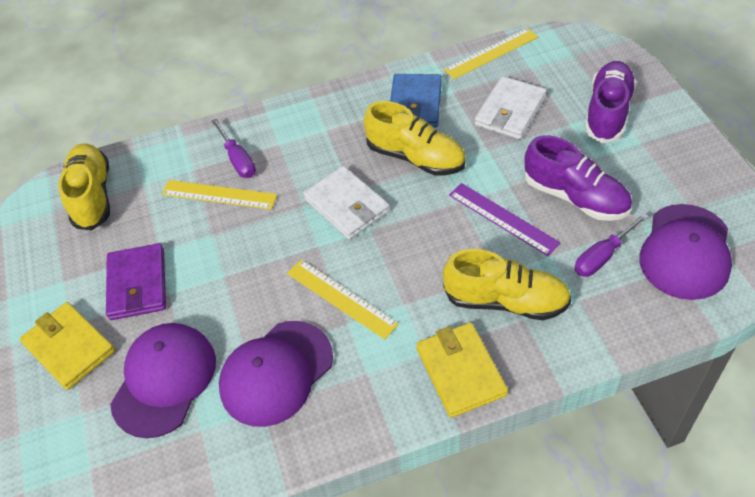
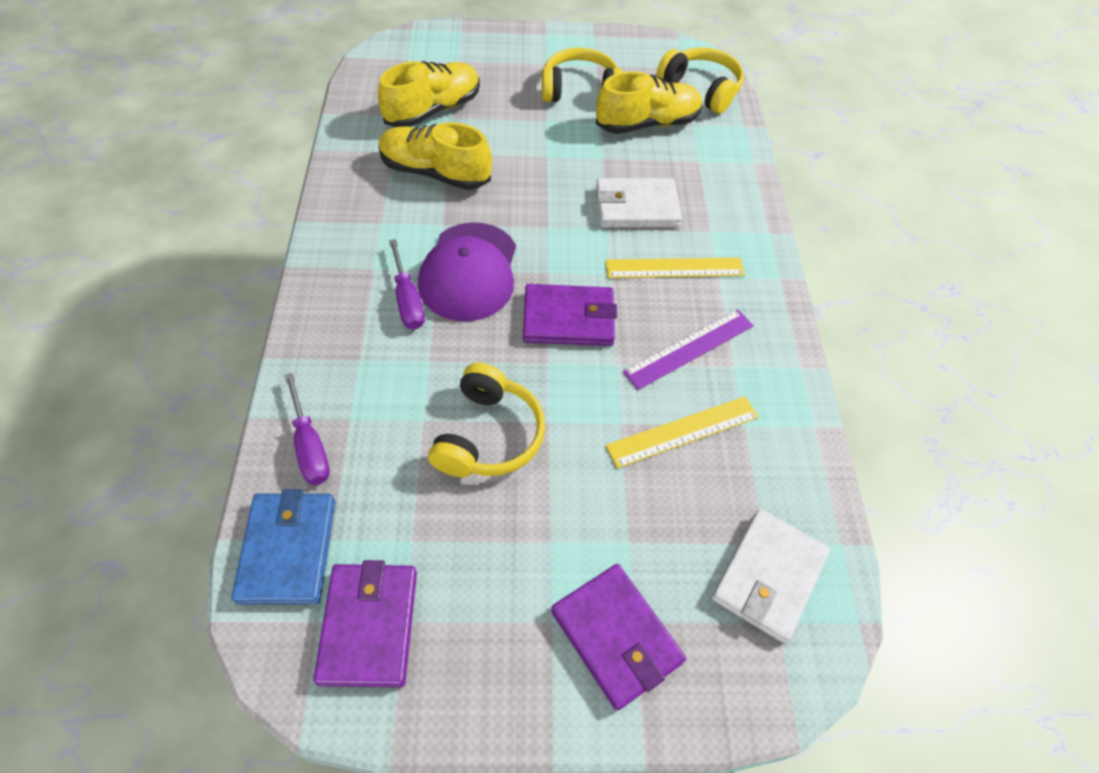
purple cap: 3 -> 1
purple shoe: 2 -> 0
purple wallet: 1 -> 3
yellow headphones: 0 -> 3
yellow ruler: 3 -> 2
yellow wallet: 2 -> 0

